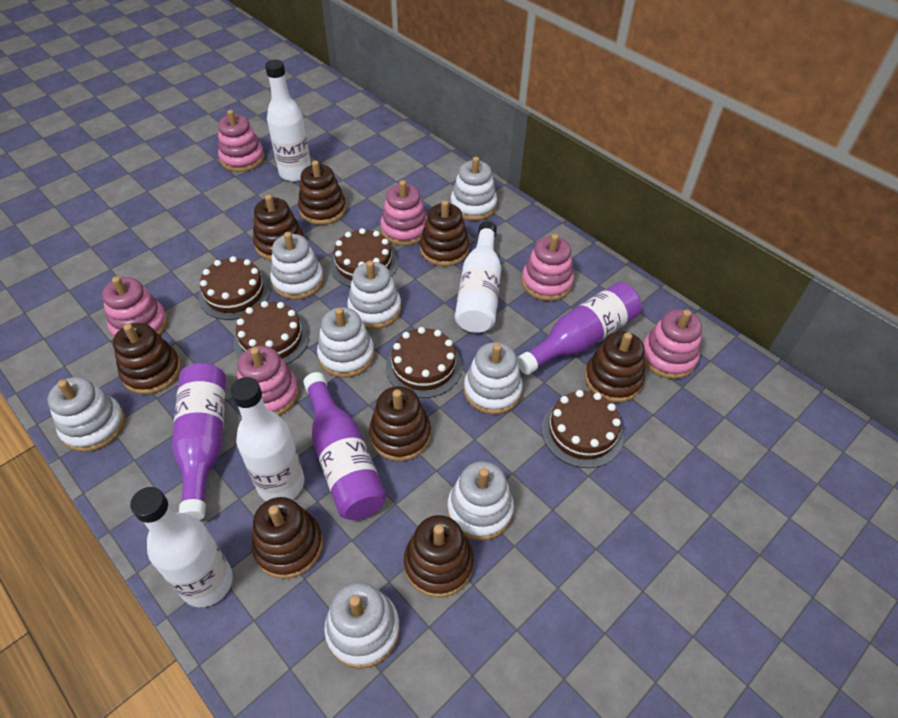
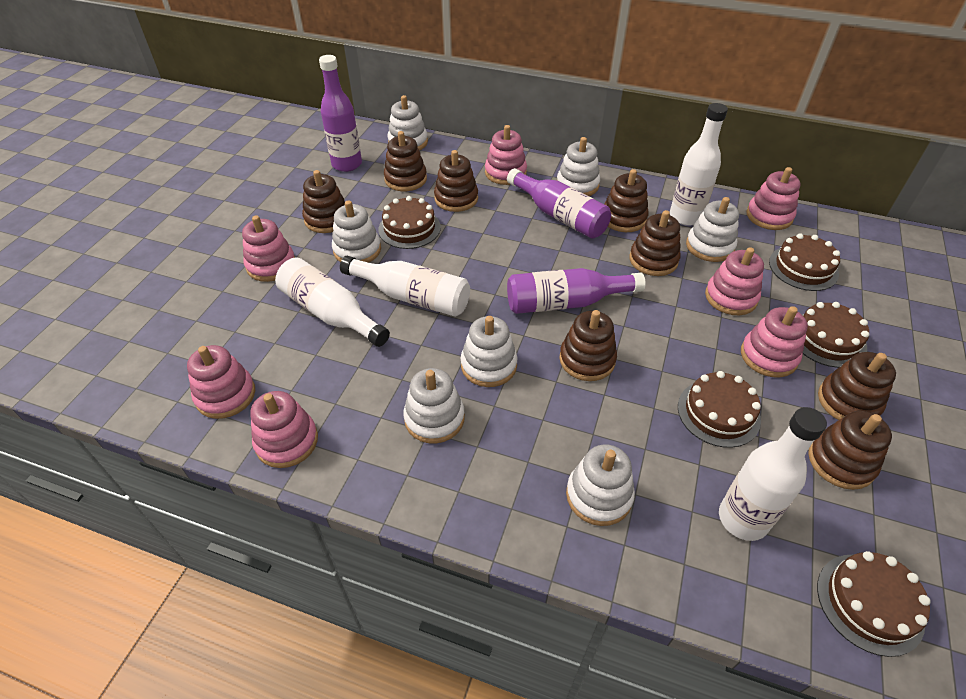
pink stacking toy: 6 -> 7
white stacking toy: 8 -> 7

